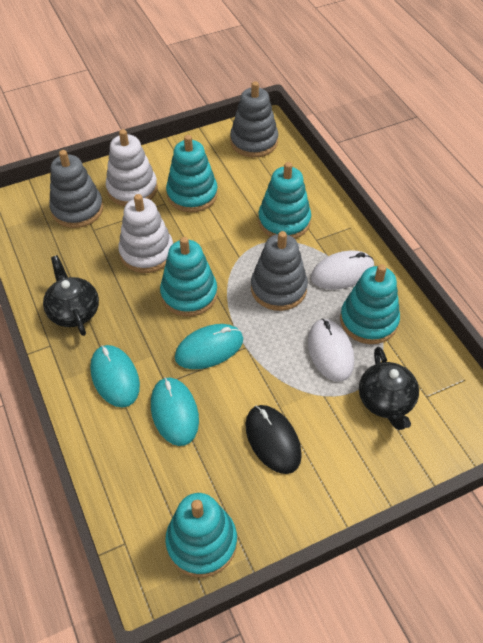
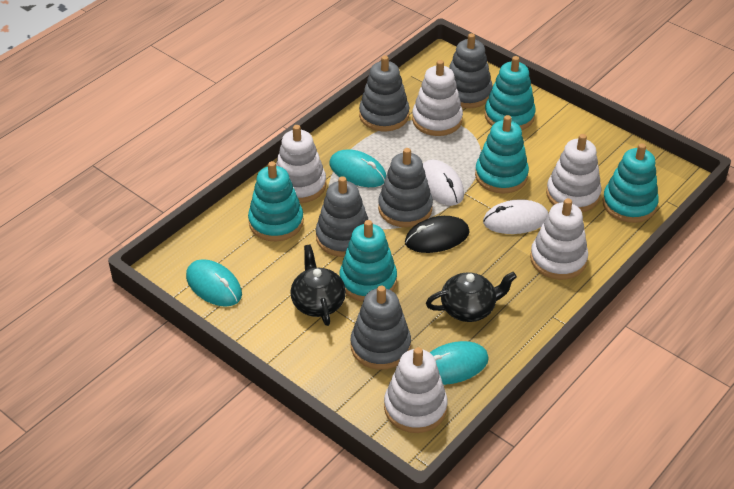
grey stacking toy: 3 -> 5
white stacking toy: 2 -> 5

